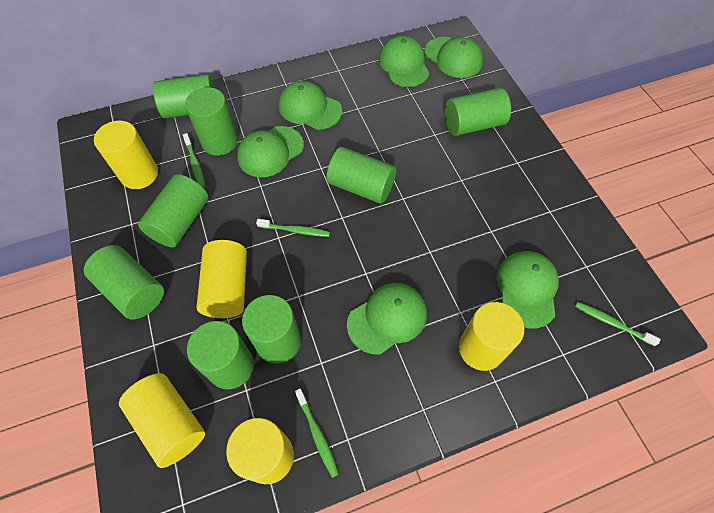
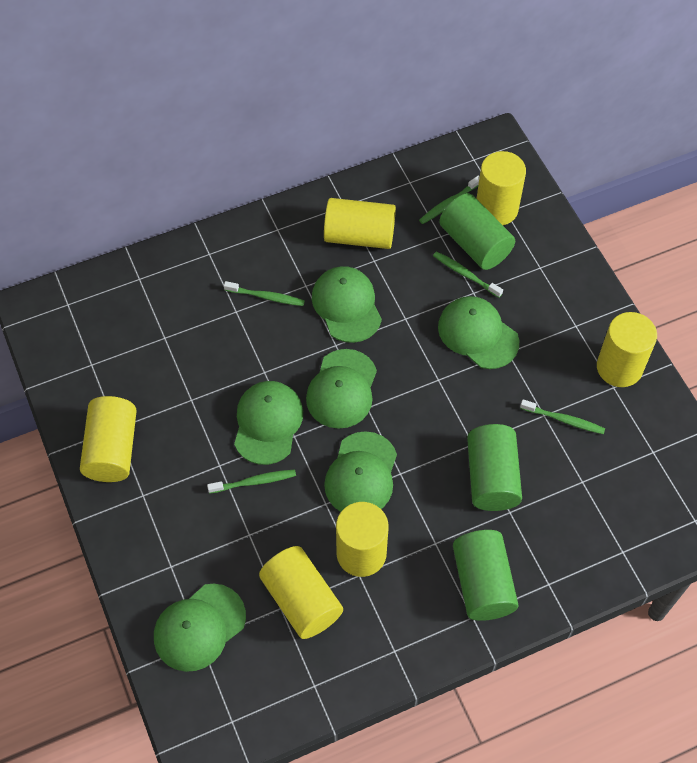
green cylinder: 8 -> 3
green toothbrush: 4 -> 5
yellow cylinder: 5 -> 6

